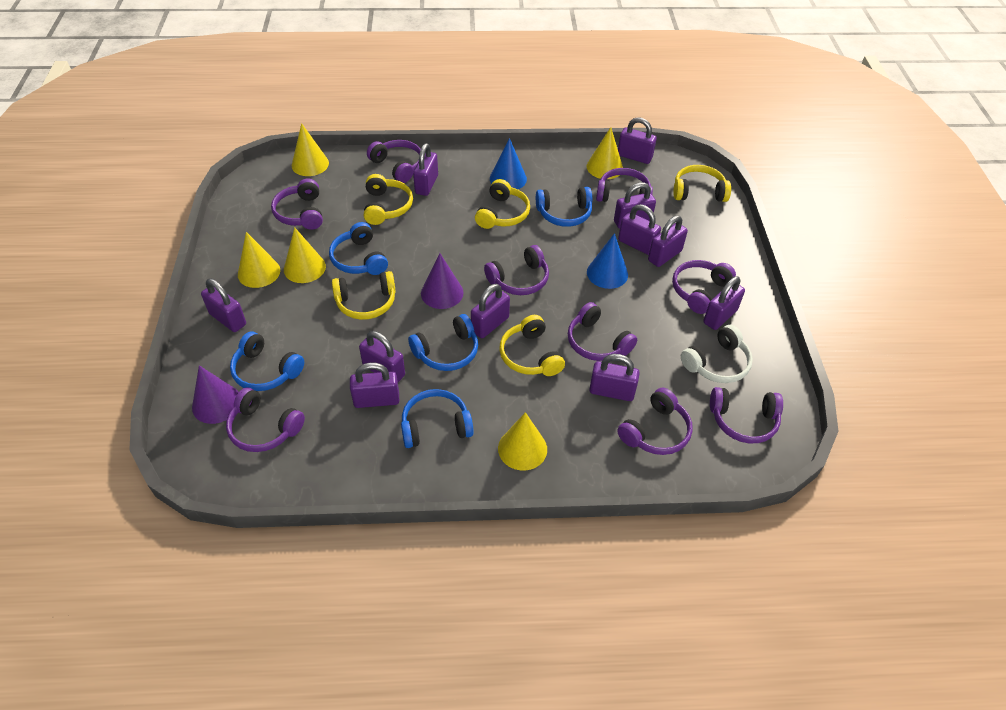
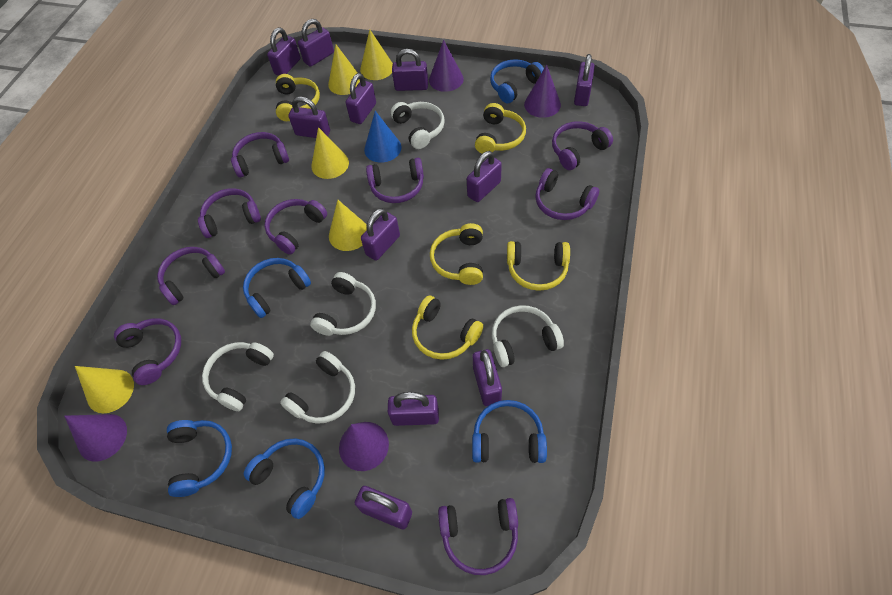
blue cone: 2 -> 1
purple cone: 2 -> 4
white headphones: 1 -> 5

